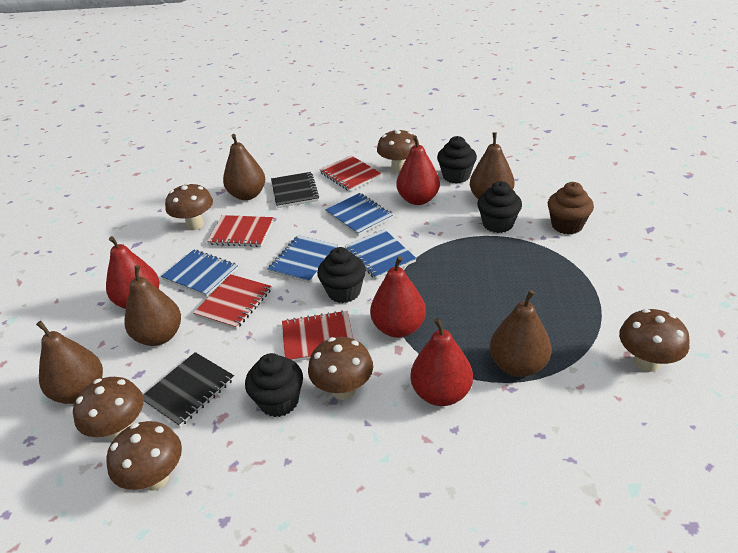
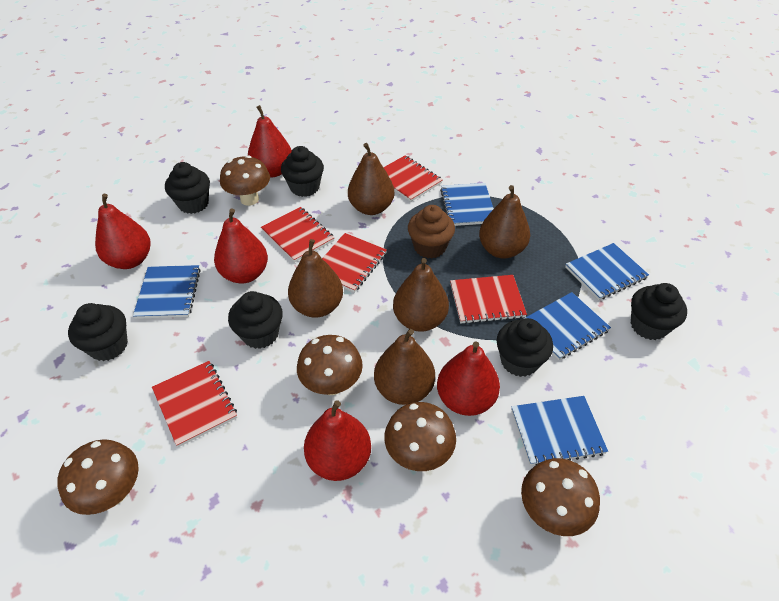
black cupcake: 4 -> 6
black notebook: 2 -> 0
blue notebook: 4 -> 5
brown mushroom: 6 -> 5
red notebook: 4 -> 5
red pear: 4 -> 5

